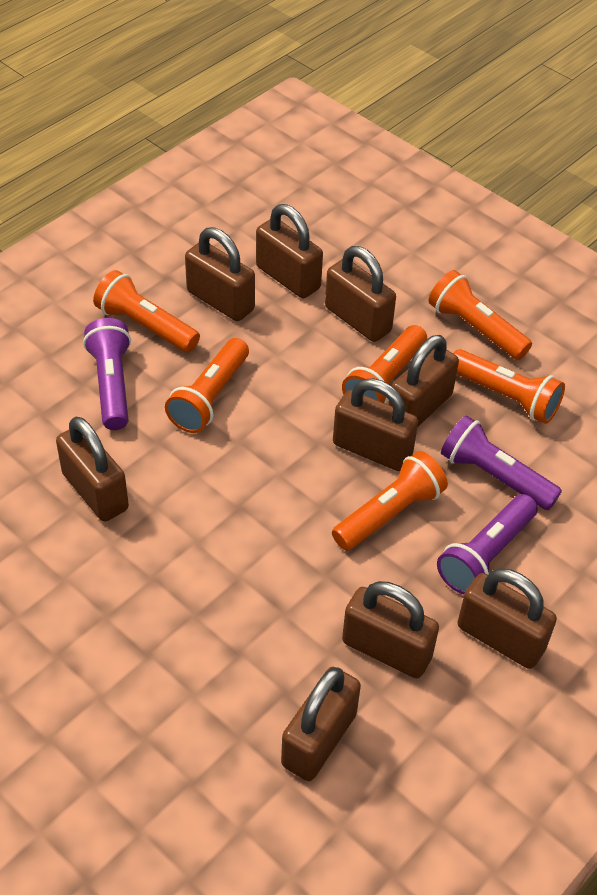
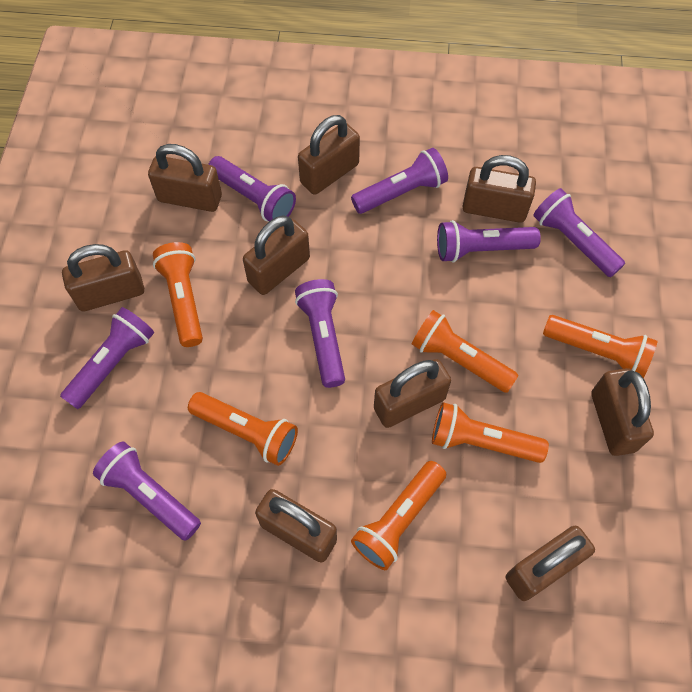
purple flashlight: 3 -> 7

